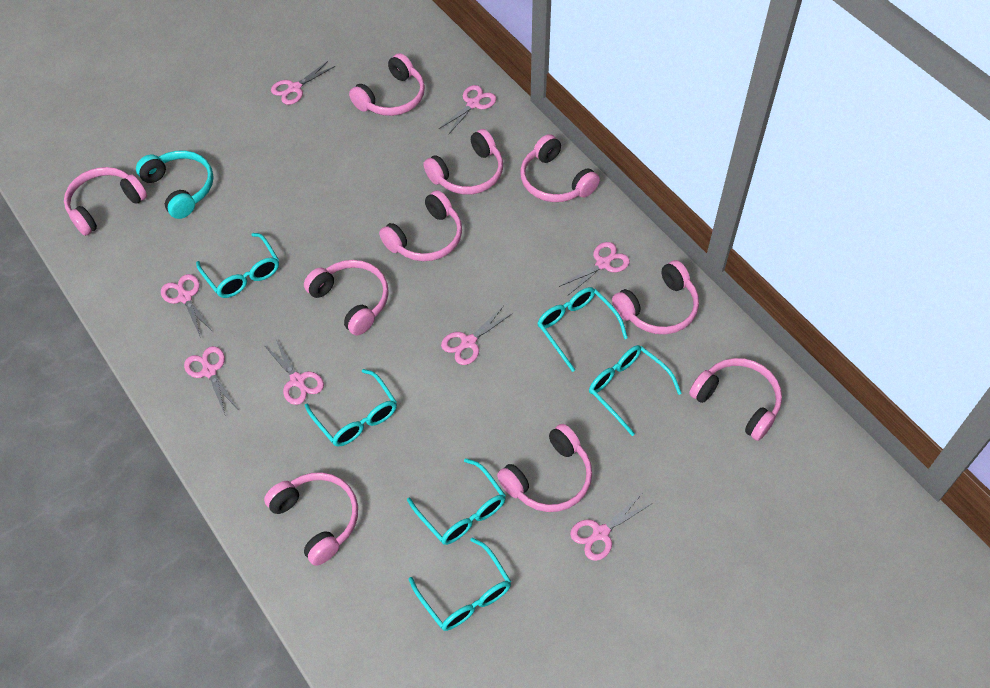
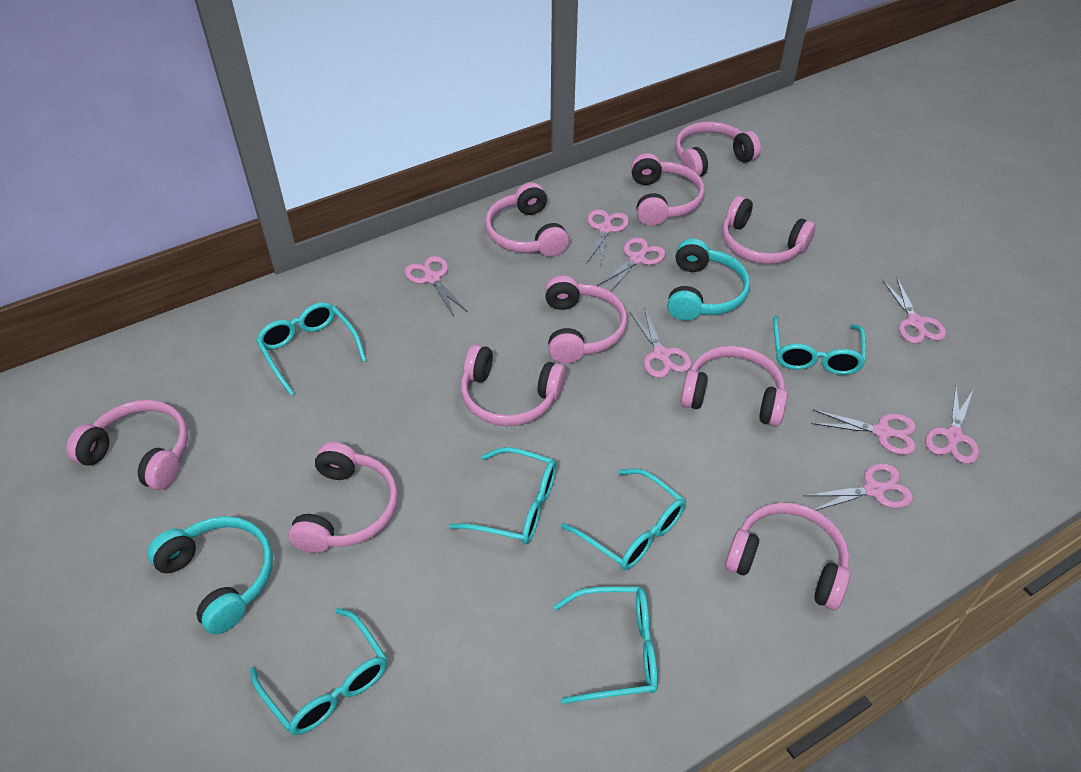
turquoise headphones: 1 -> 2

